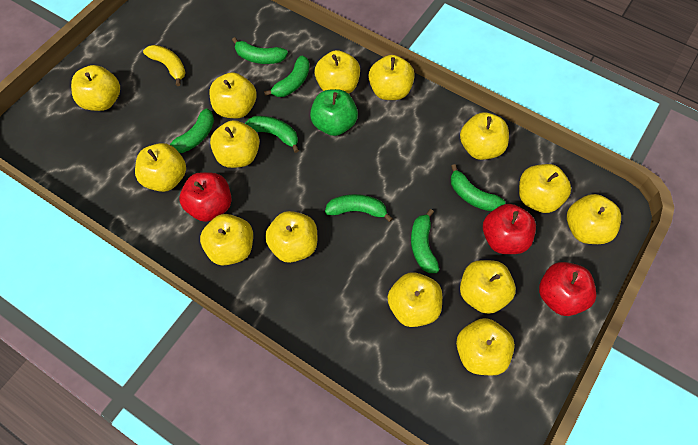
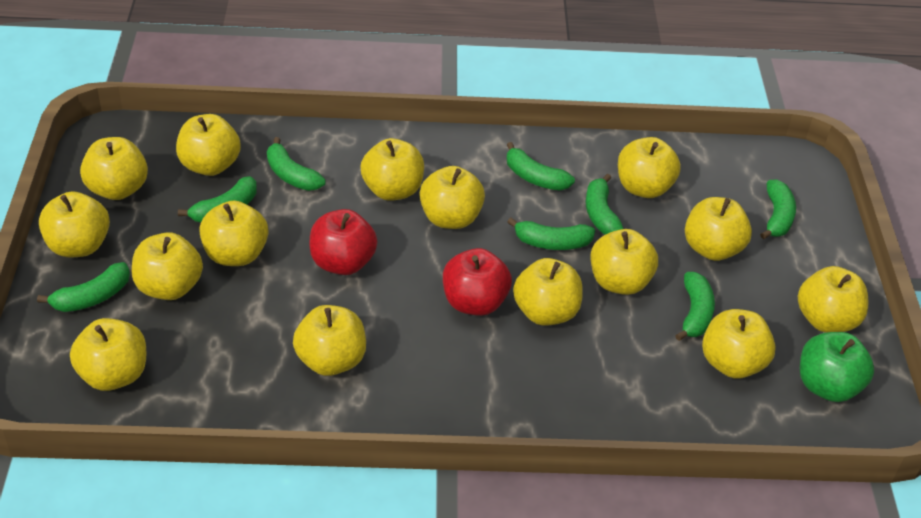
green banana: 7 -> 8
red apple: 3 -> 2
yellow apple: 14 -> 15
yellow banana: 1 -> 0

